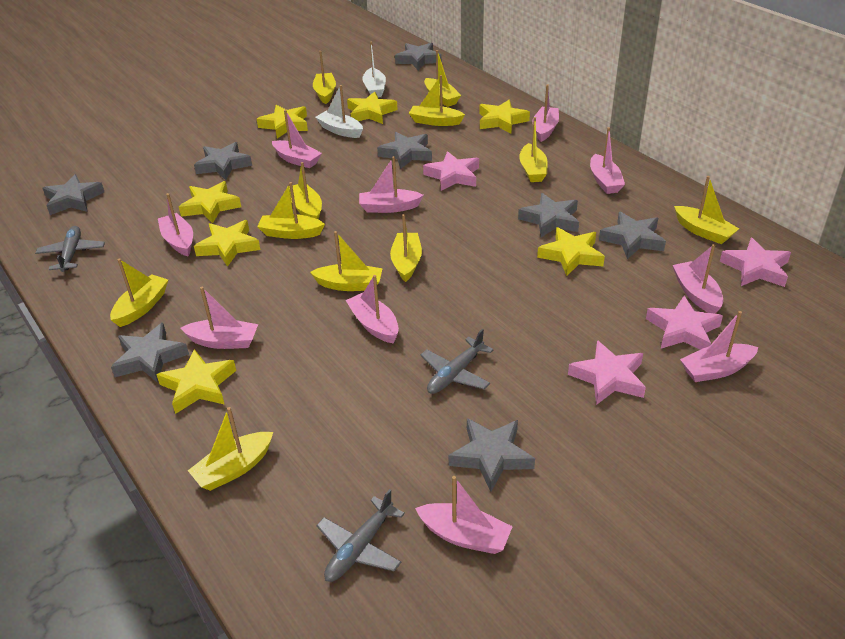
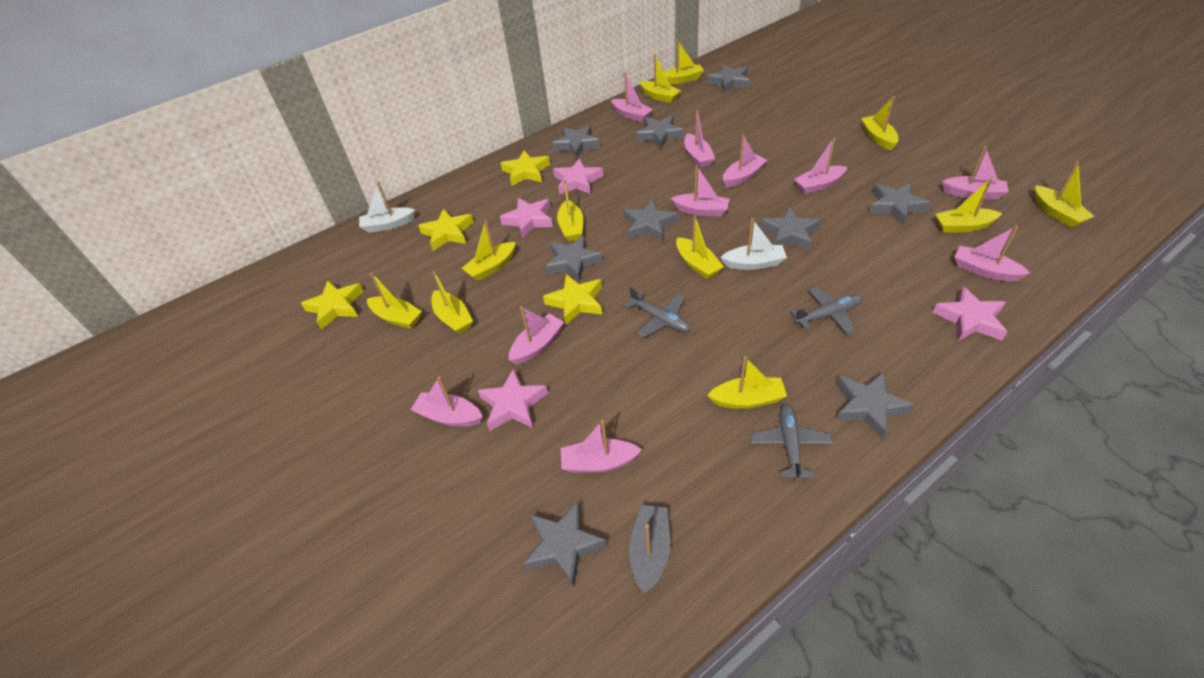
grey boat: 0 -> 1
grey star: 8 -> 9
yellow star: 7 -> 4

